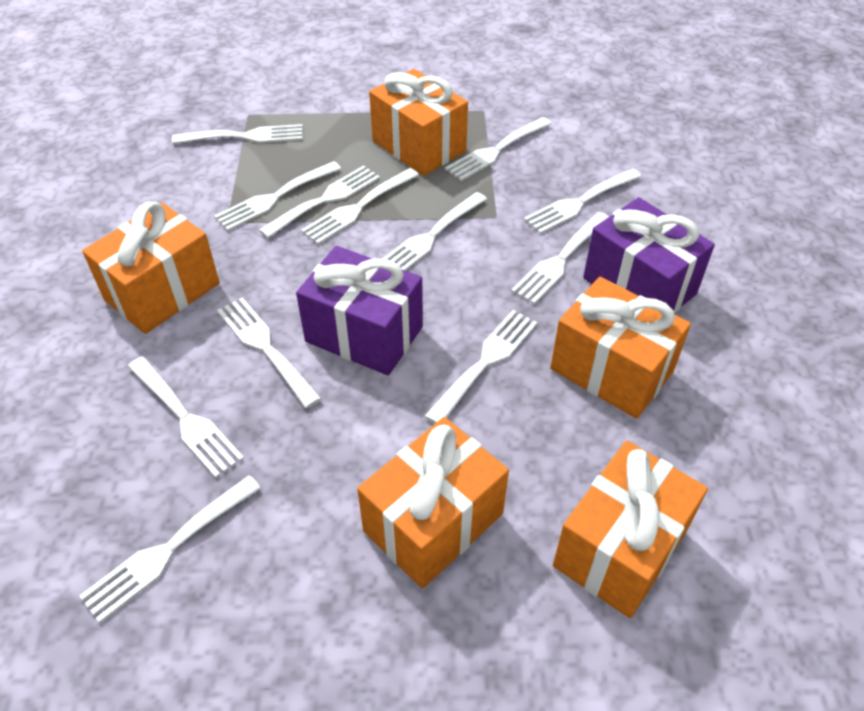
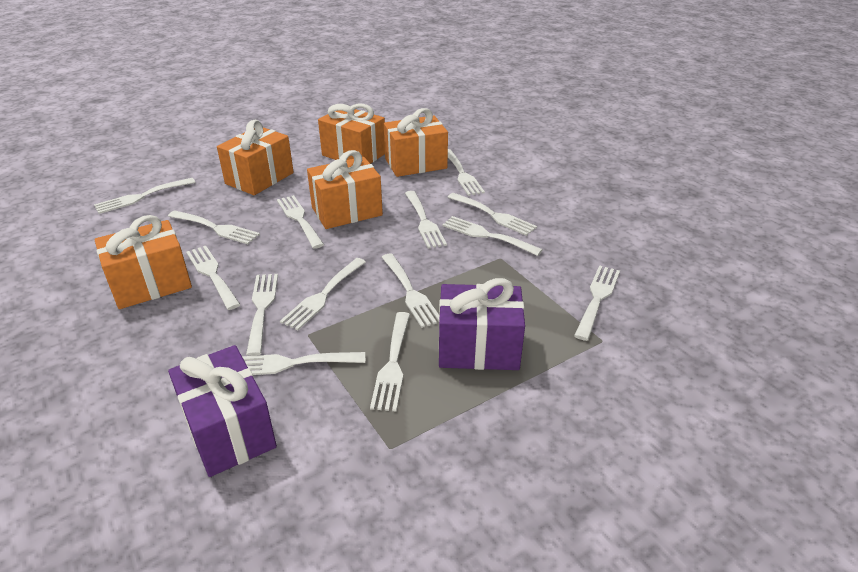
white fork: 12 -> 14

